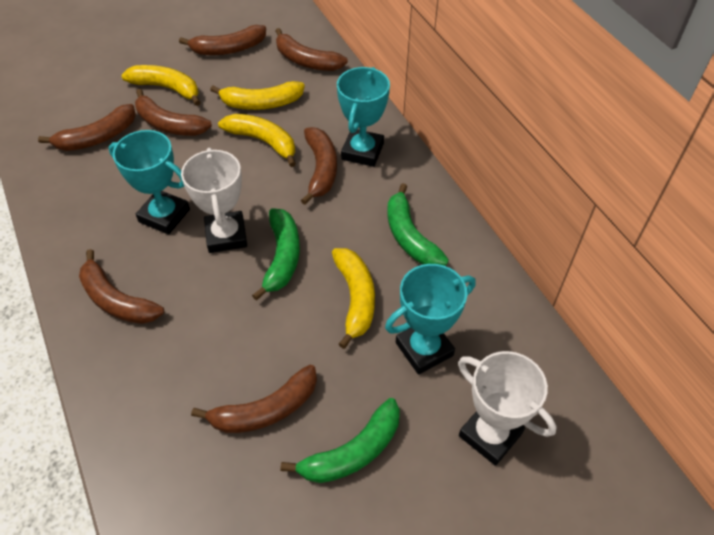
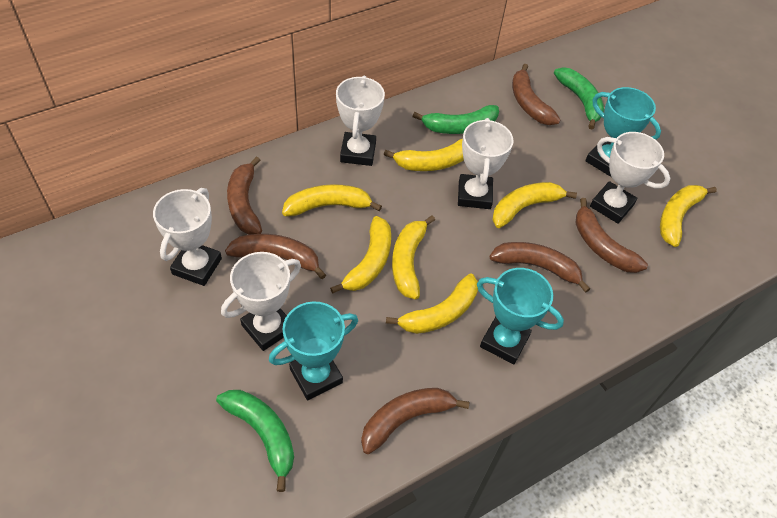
brown banana: 7 -> 6
white trophy: 2 -> 5
yellow banana: 4 -> 7

